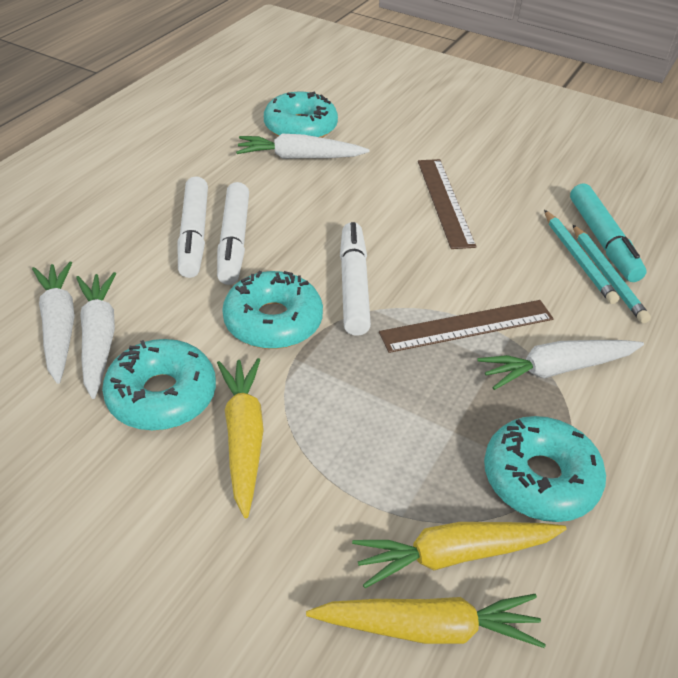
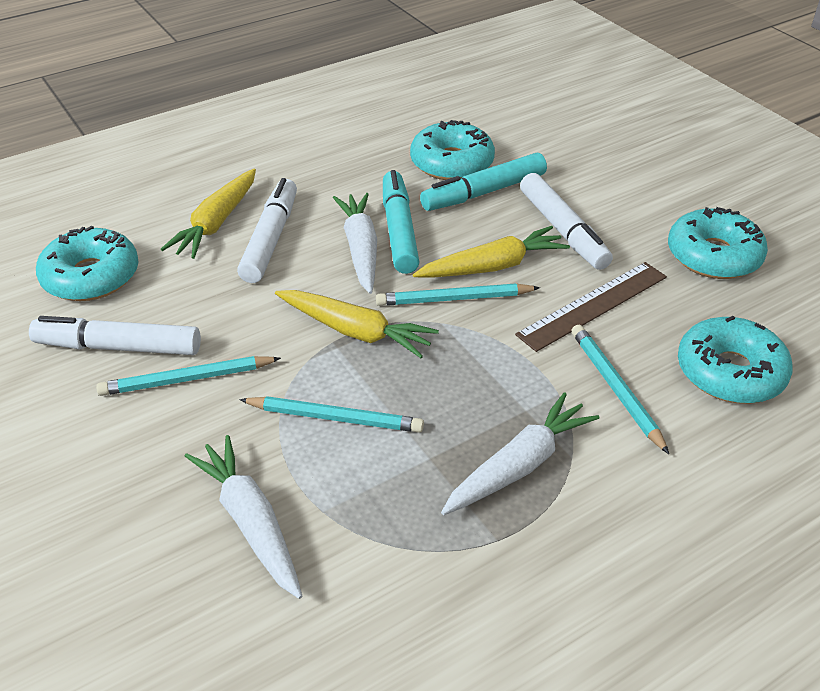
brown ruler: 2 -> 1
turquoise marker: 1 -> 2
turquoise pencil: 2 -> 4
white carrot: 4 -> 3

